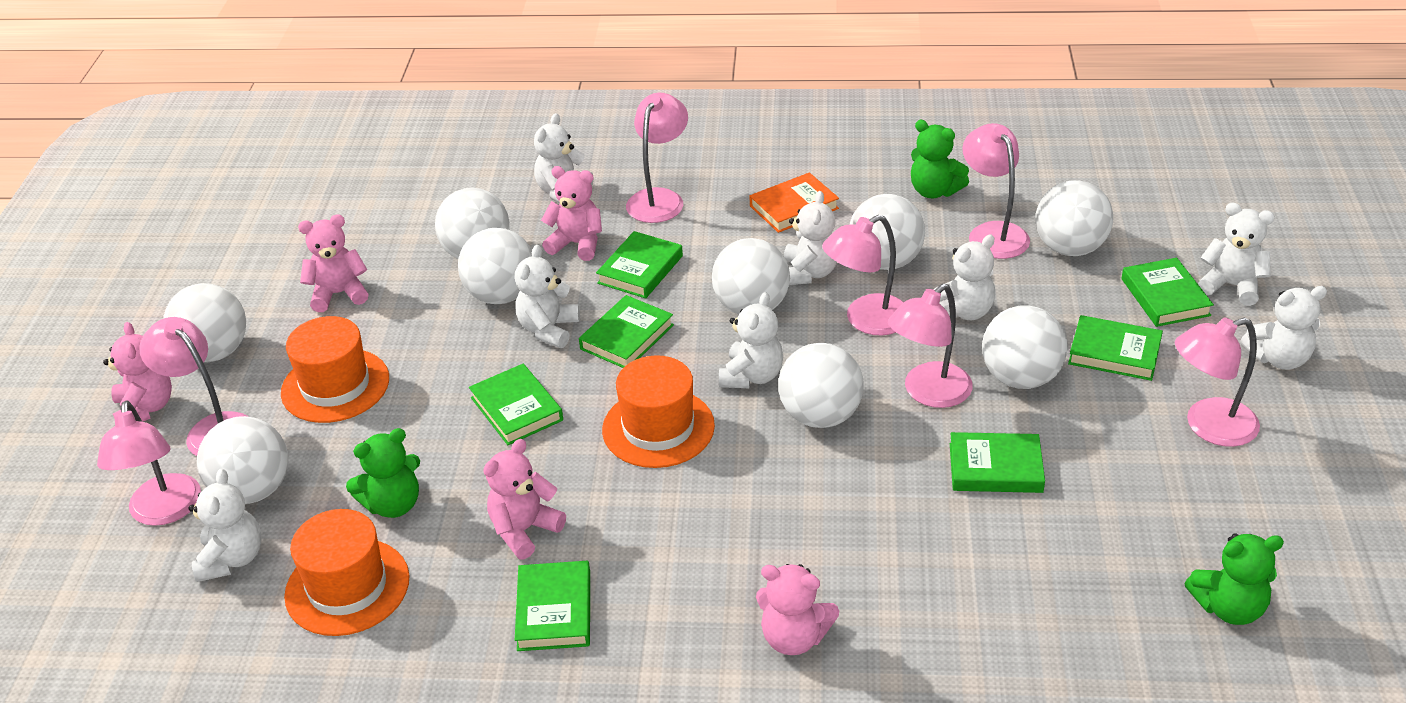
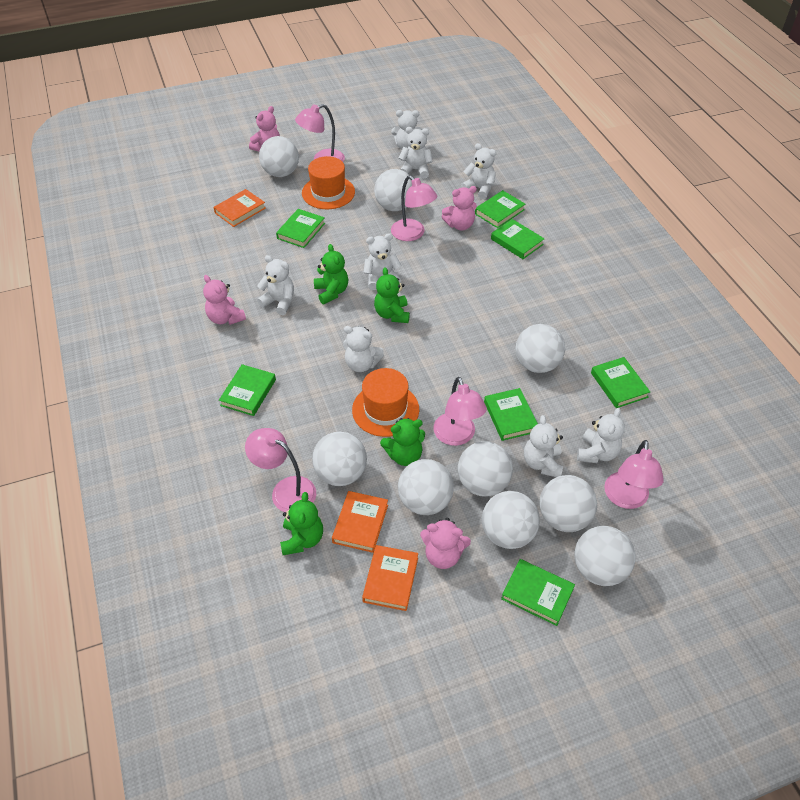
green teddy bear: 3 -> 4
orange book: 1 -> 3
orange hat: 3 -> 2
pink lamp: 7 -> 5
pink teddy bear: 5 -> 4

